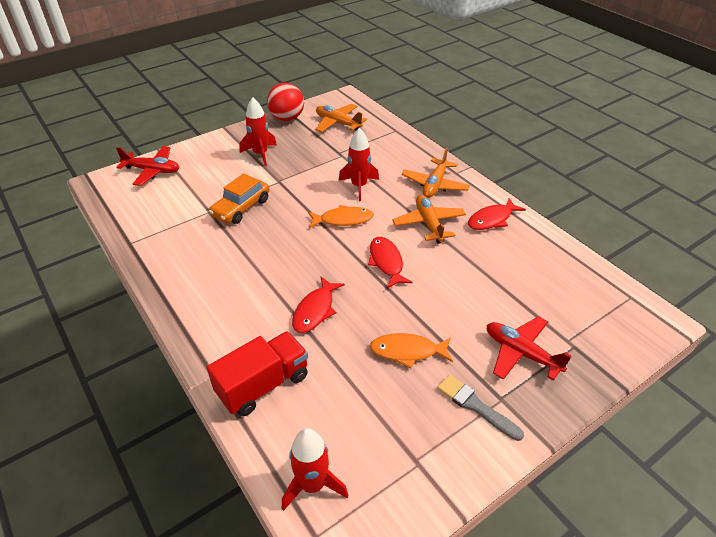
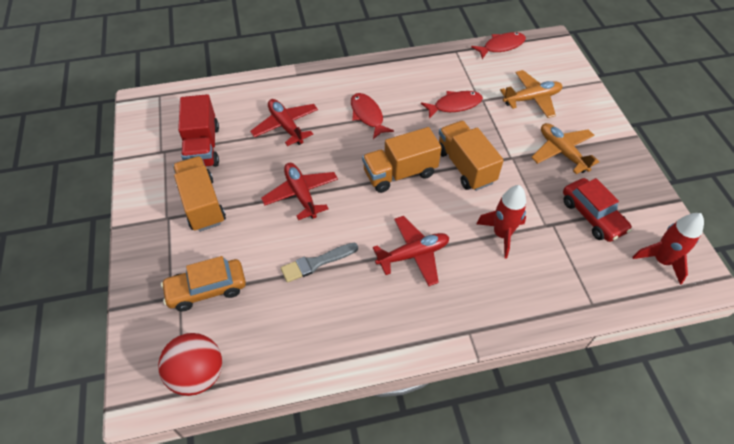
orange fish: 2 -> 0
orange plane: 3 -> 2
orange truck: 0 -> 3
red car: 0 -> 1
red plane: 2 -> 3
red rocket: 3 -> 2

